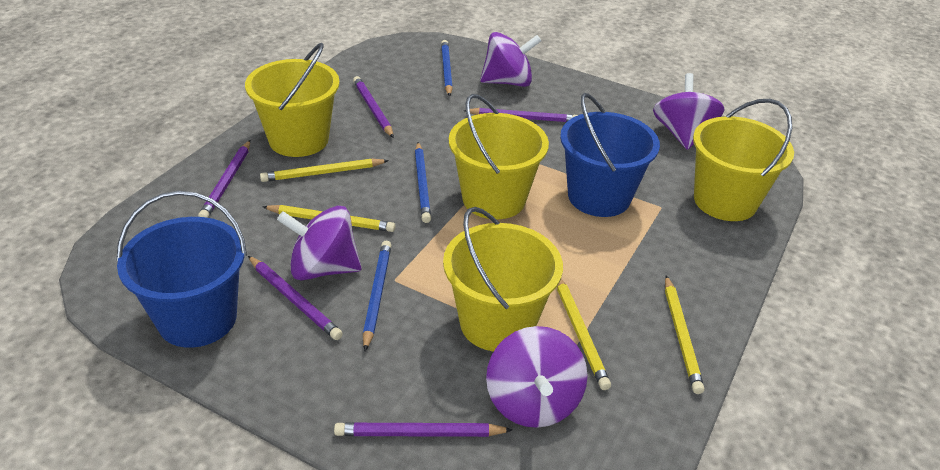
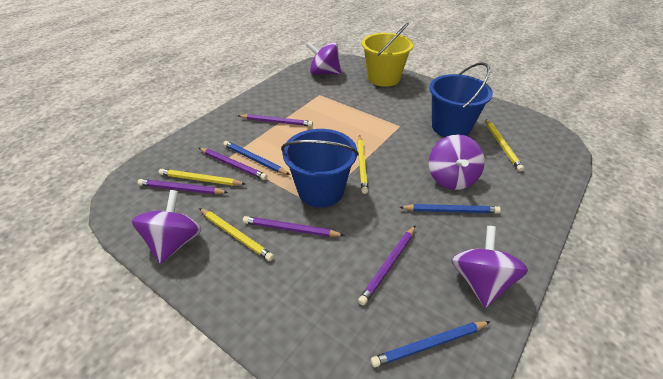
yellow bucket: 4 -> 1

